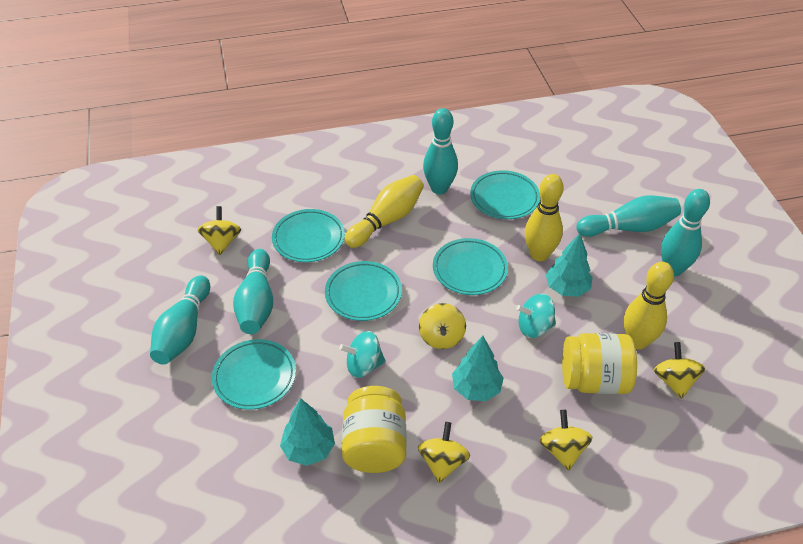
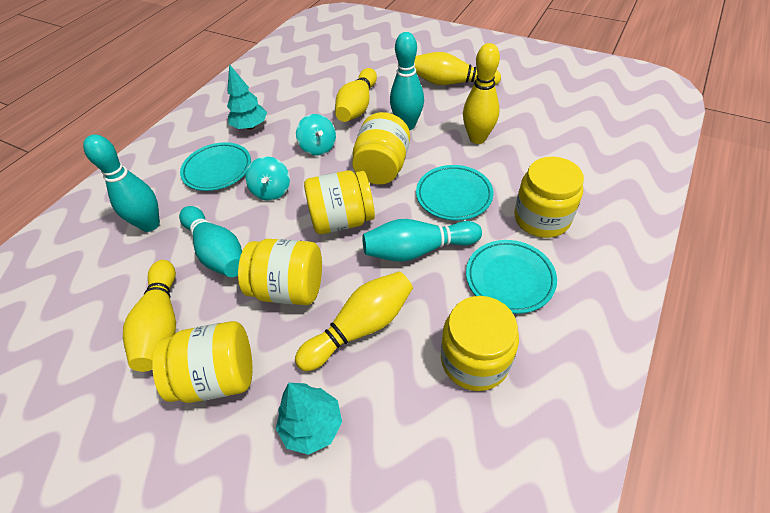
turquoise bowling pin: 5 -> 4
turquoise plate: 5 -> 3
turquoise tree: 3 -> 2
yellow bowling pin: 3 -> 5
yellow jar: 2 -> 6
yellow spinning top: 5 -> 0

